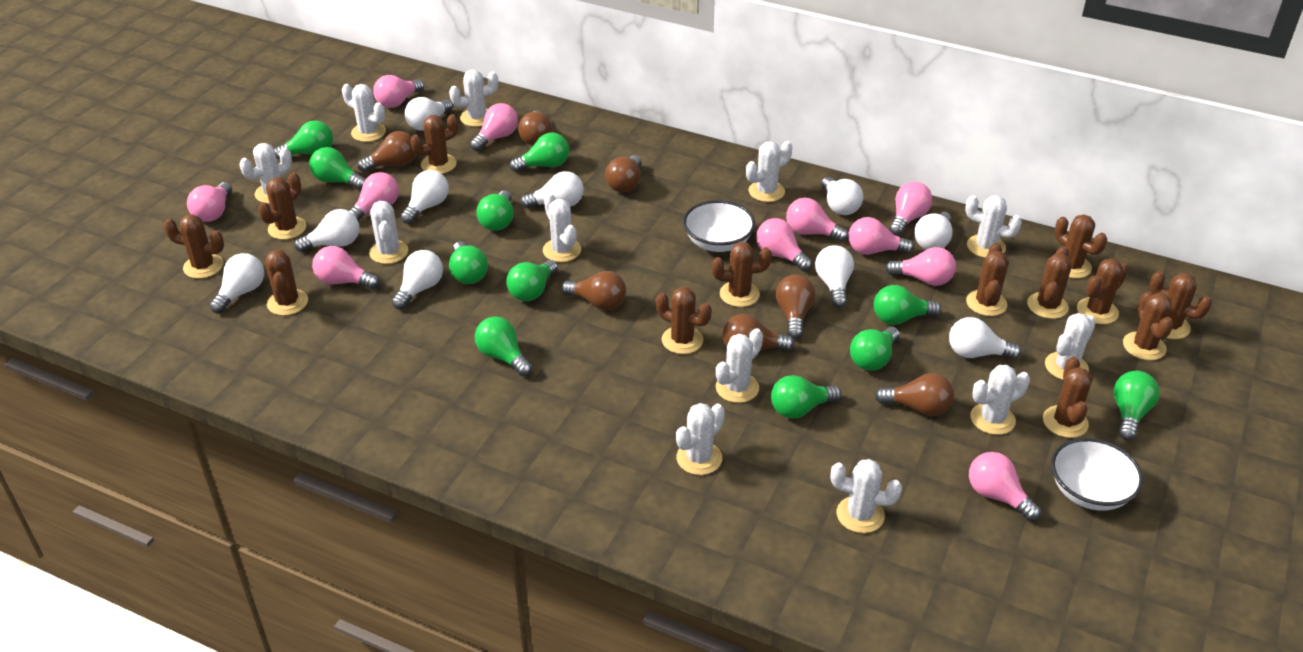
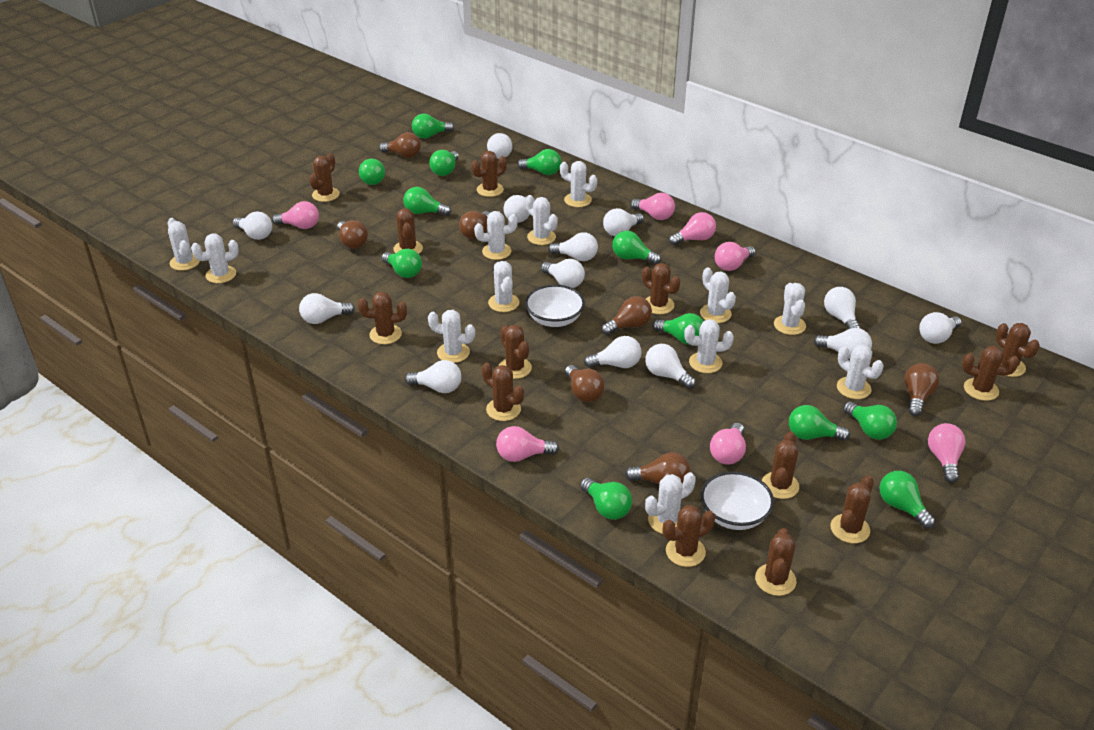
green light bulb: 11 -> 12
pink light bulb: 11 -> 7
white light bulb: 10 -> 13

